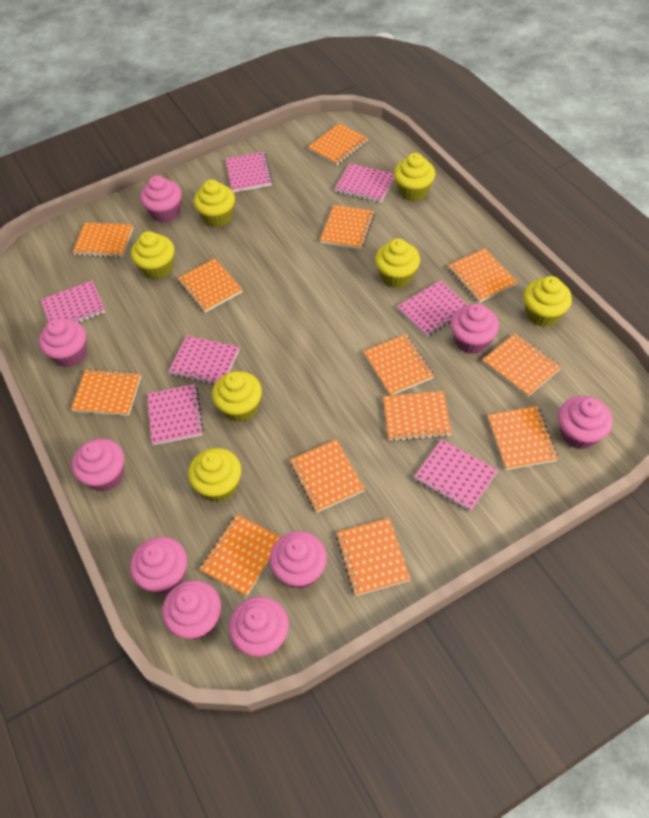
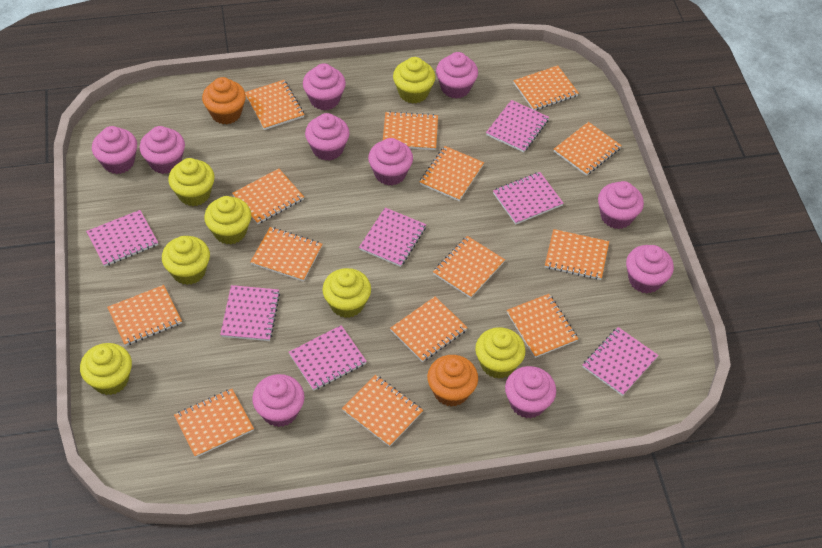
orange cupcake: 0 -> 2
orange notebook: 13 -> 14
pink cupcake: 9 -> 10

